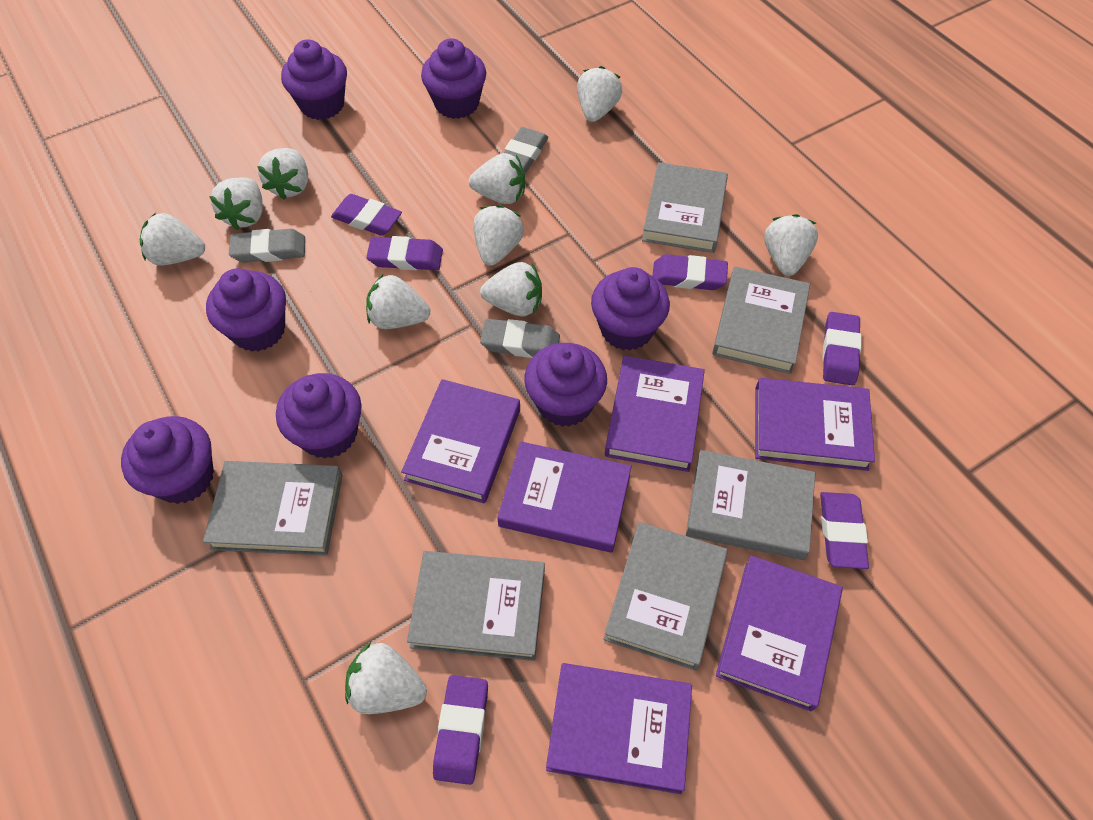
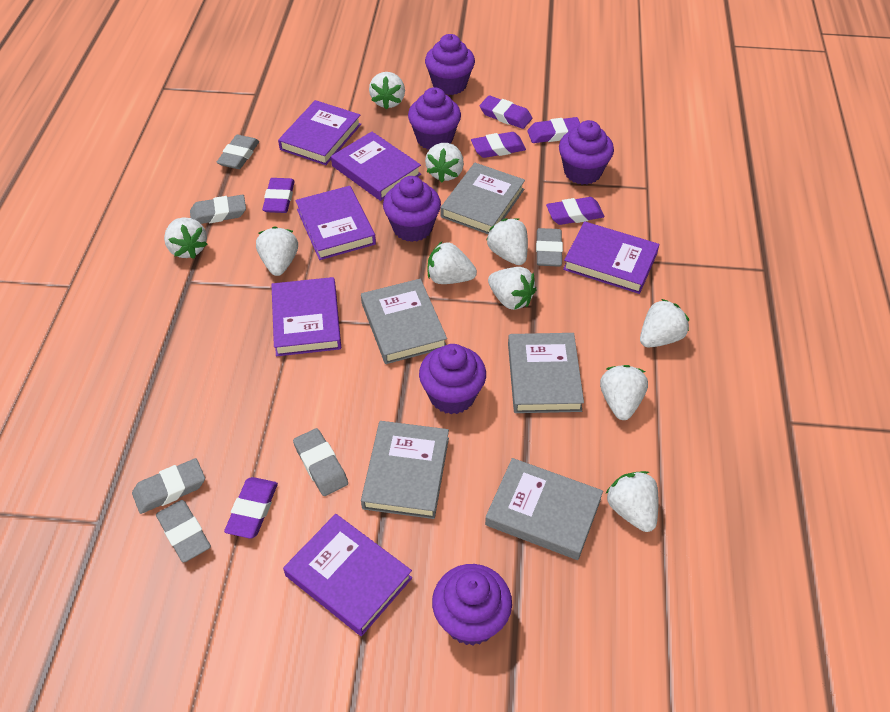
grey book: 6 -> 5
grey eraser: 3 -> 6
purple cupcake: 7 -> 6

